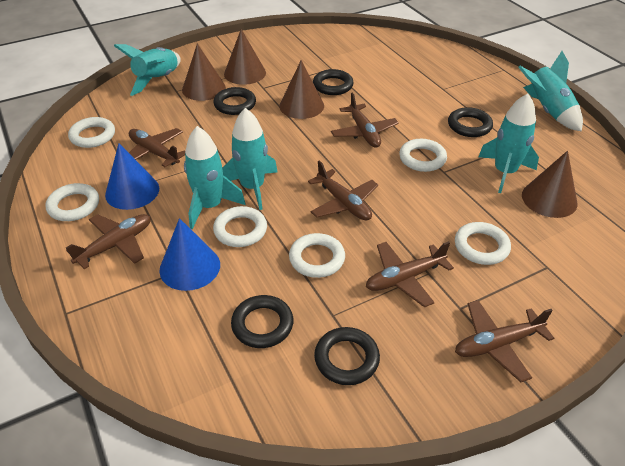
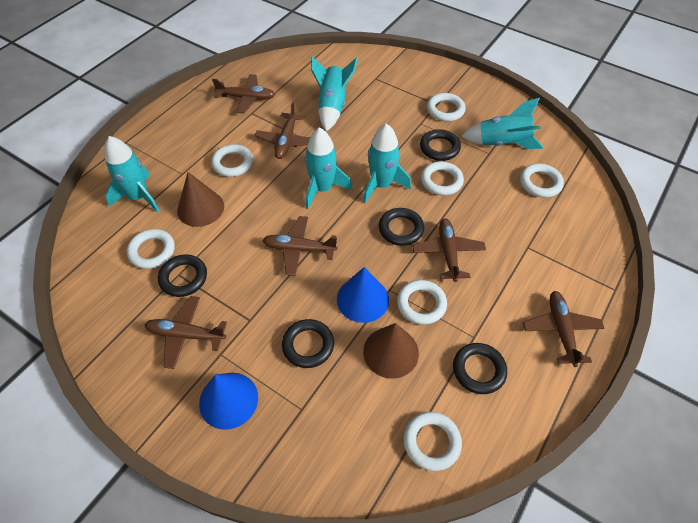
brown cone: 4 -> 2
white ring: 6 -> 7

